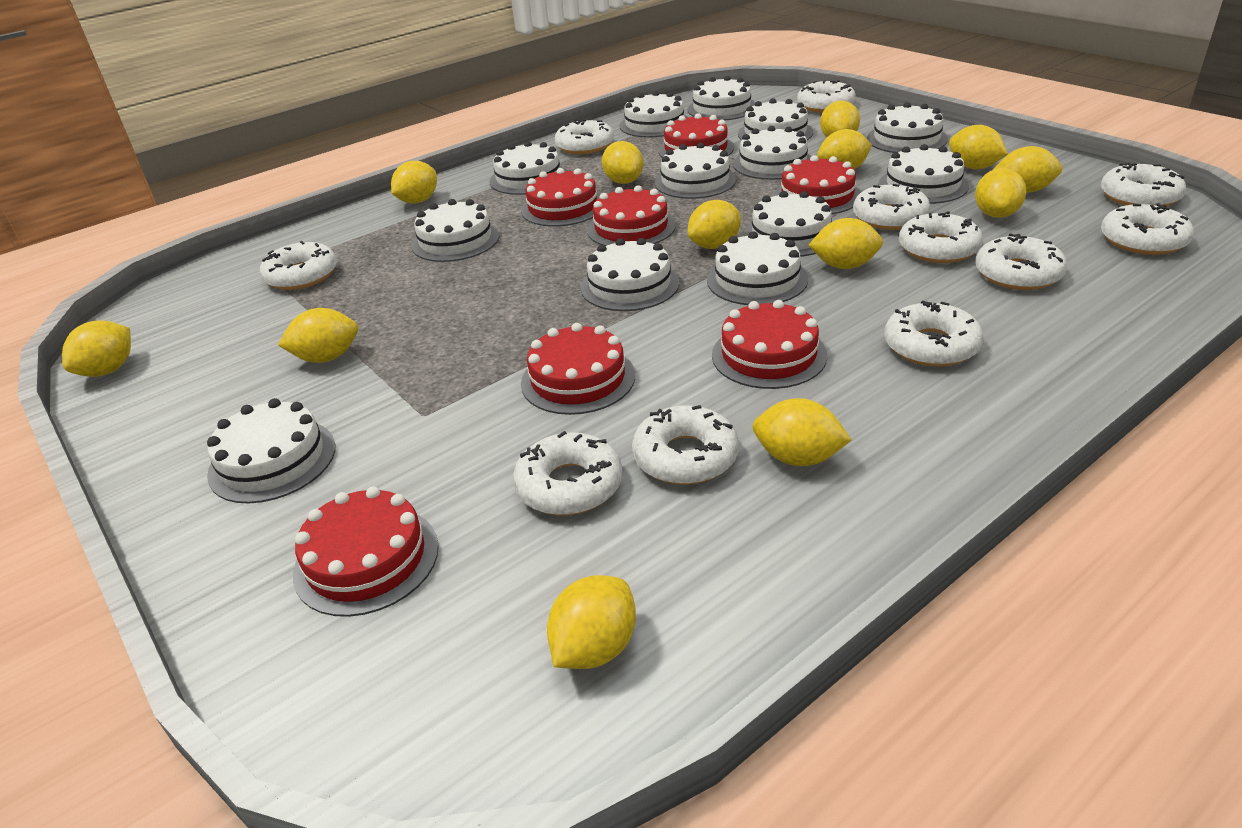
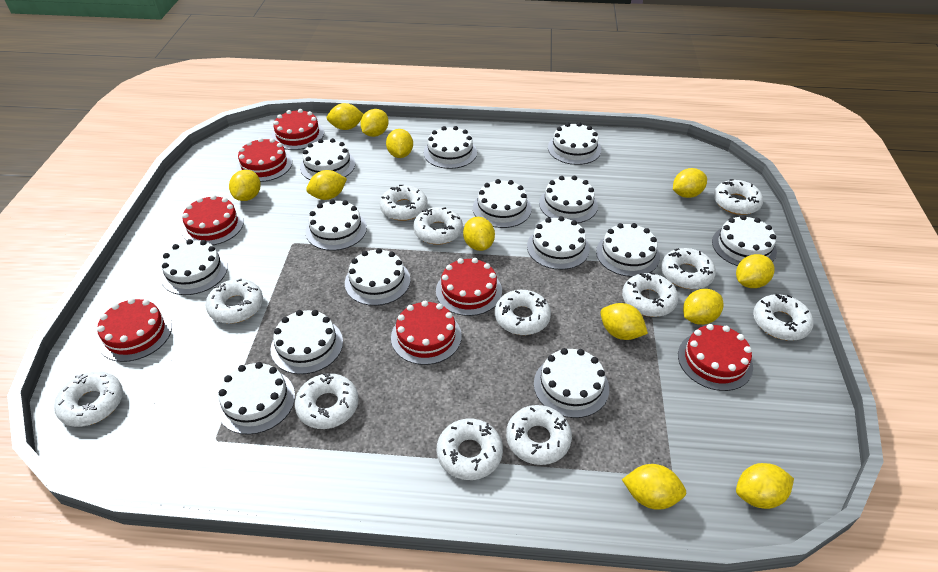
white cake: 13 -> 14
white donut: 11 -> 12
yellow lemon: 13 -> 12

